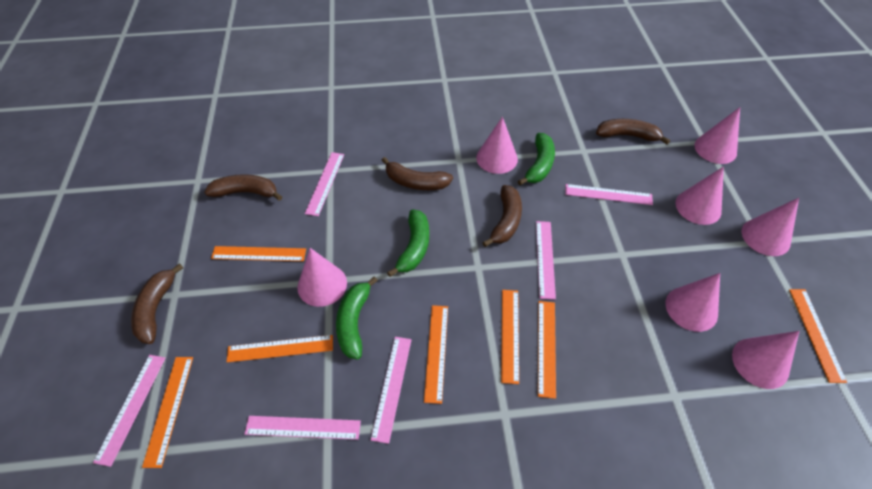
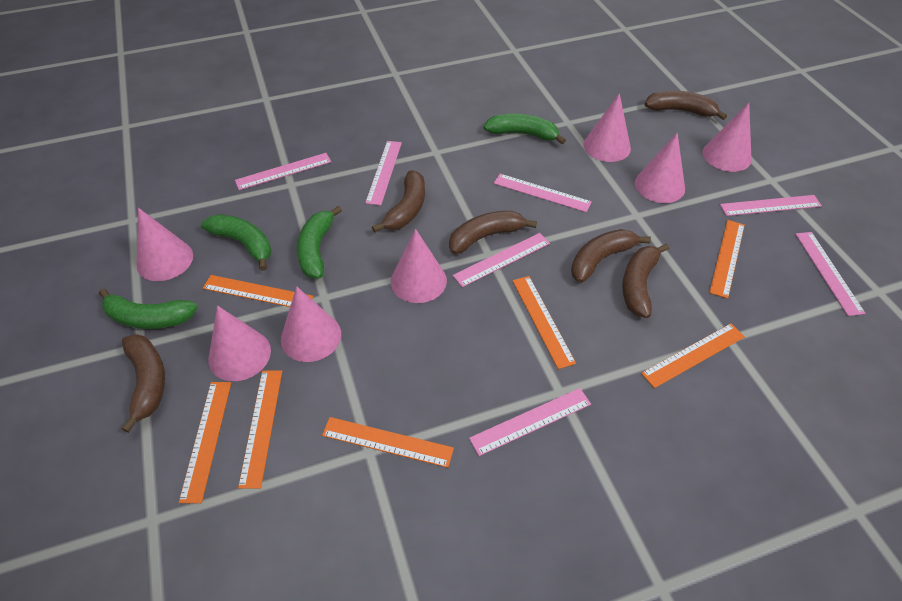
brown banana: 5 -> 6
green banana: 3 -> 4
pink ruler: 6 -> 7

